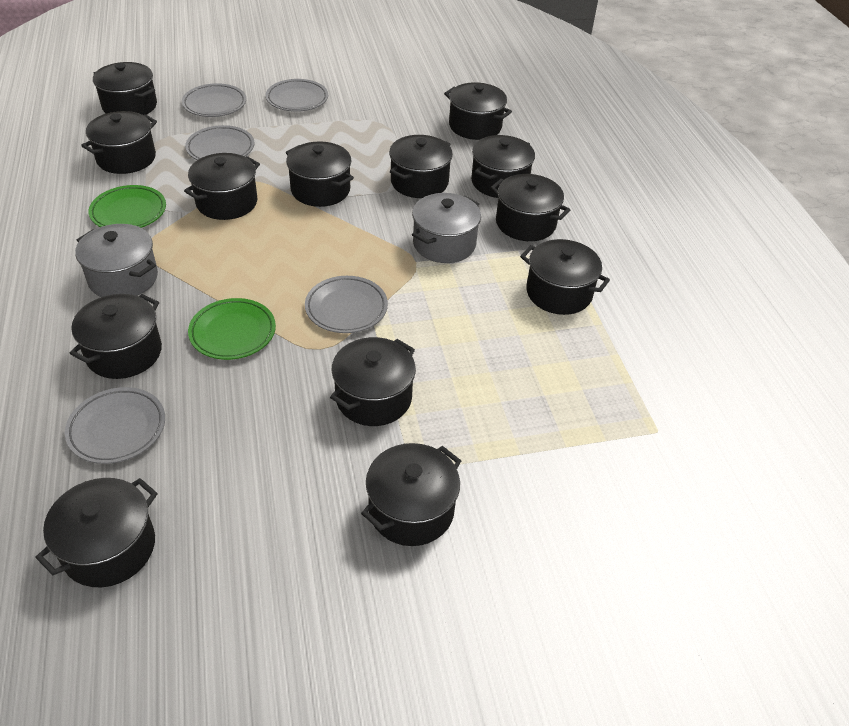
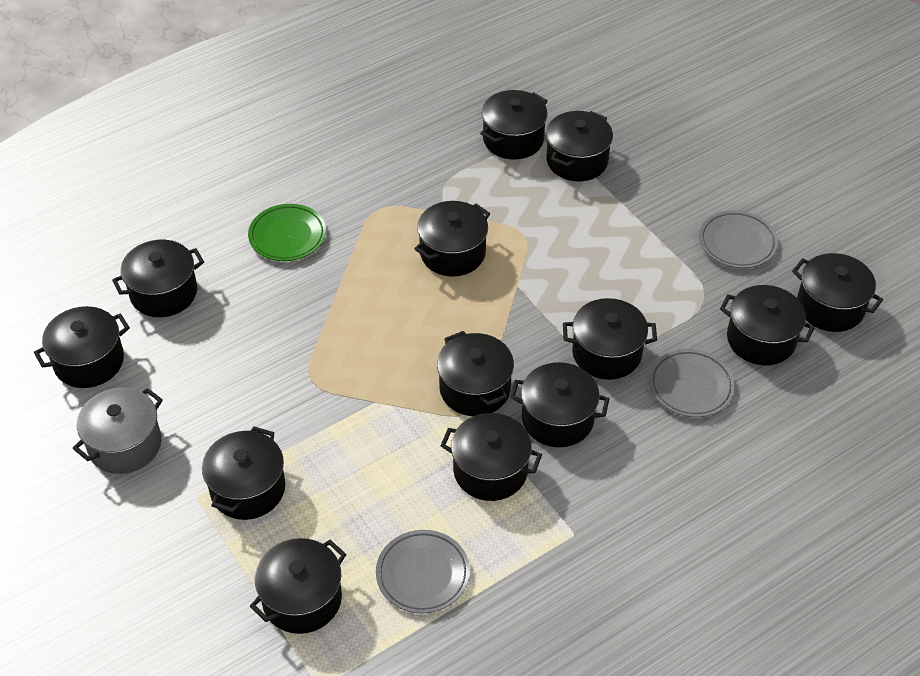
green plate: 2 -> 1
grey plate: 5 -> 3
grey pot: 2 -> 1

